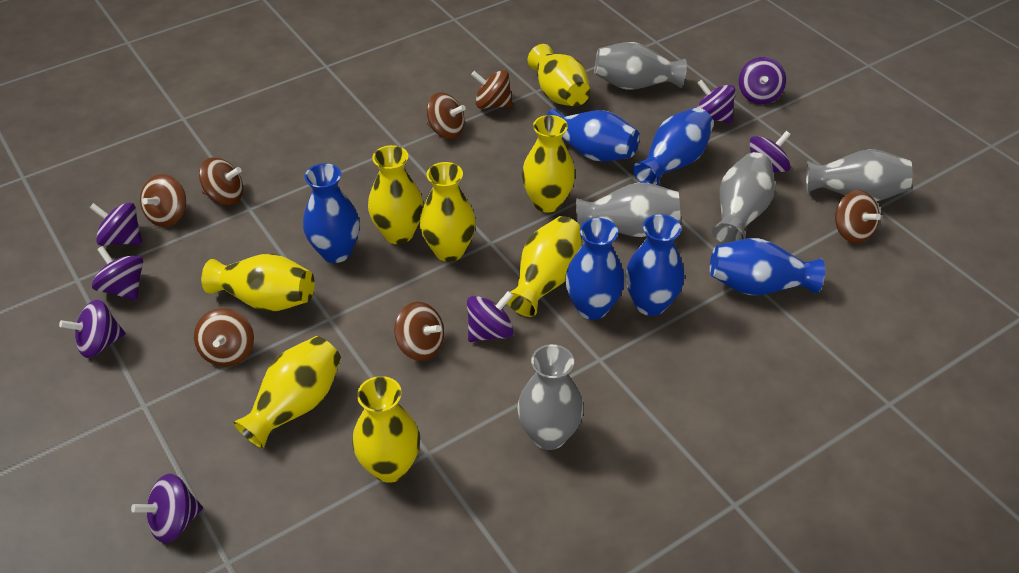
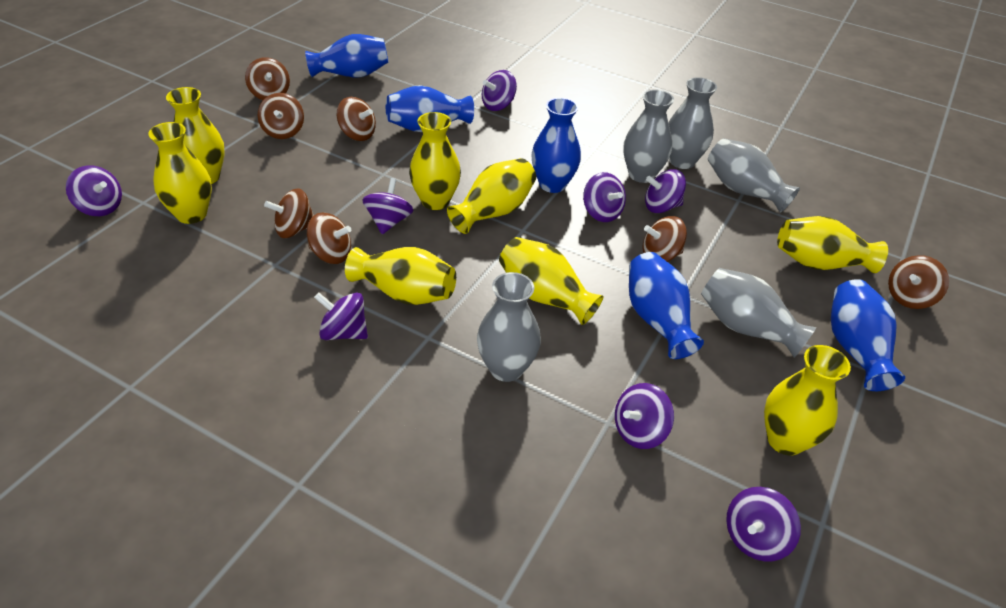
blue vase: 6 -> 5

